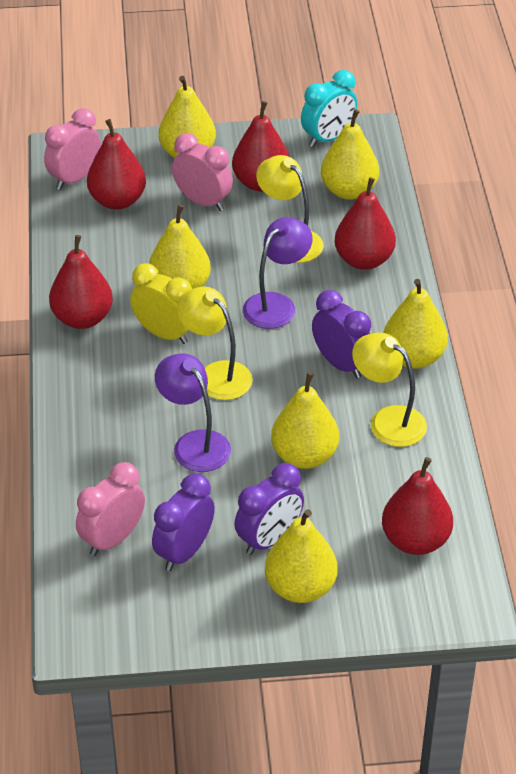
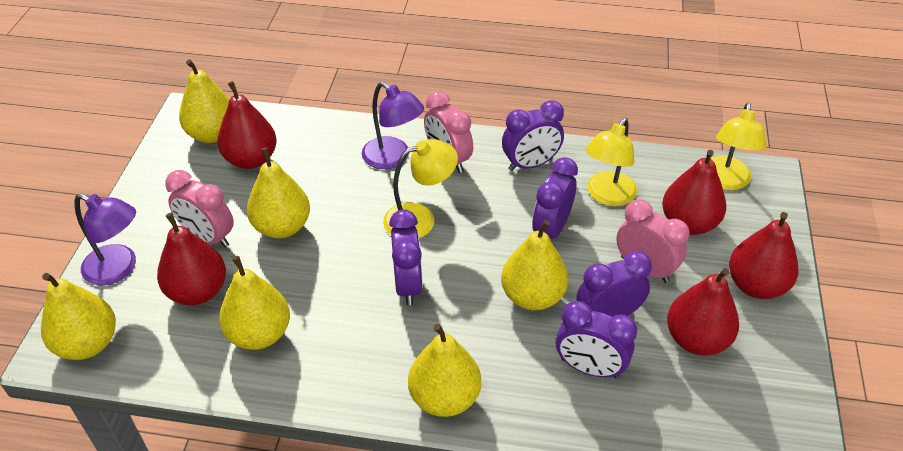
purple clock: 3 -> 5
turquoise clock: 1 -> 0
yellow clock: 1 -> 0

